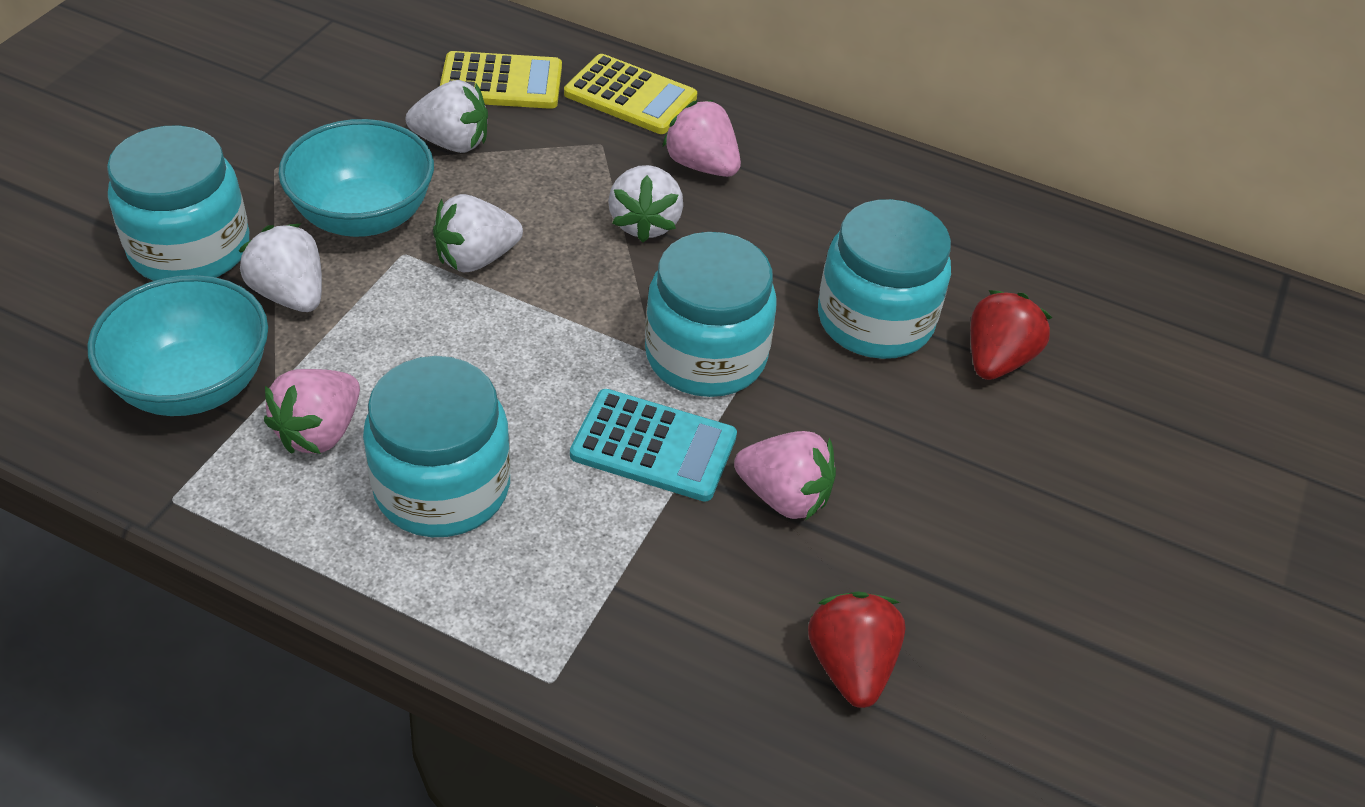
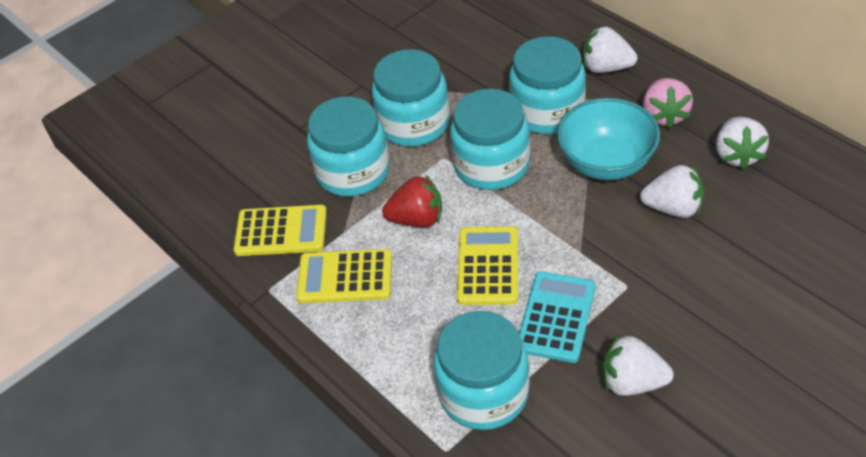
pink strawberry: 3 -> 1
red strawberry: 2 -> 1
turquoise bowl: 2 -> 1
turquoise jar: 4 -> 5
yellow calculator: 2 -> 3

